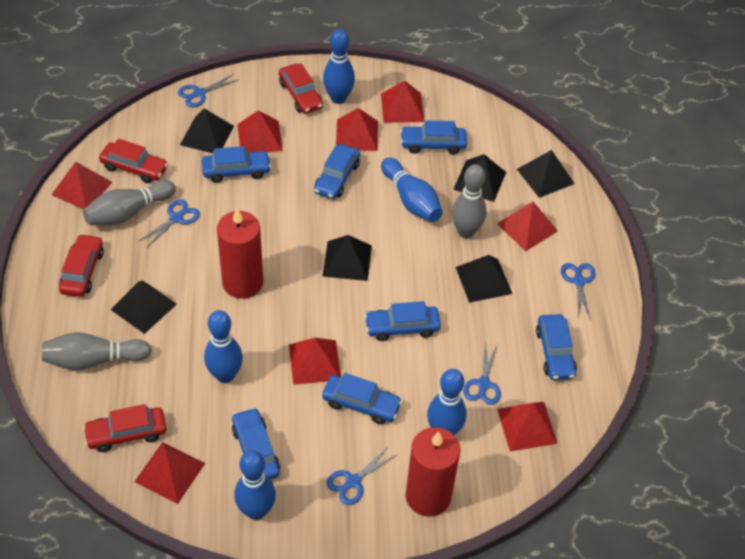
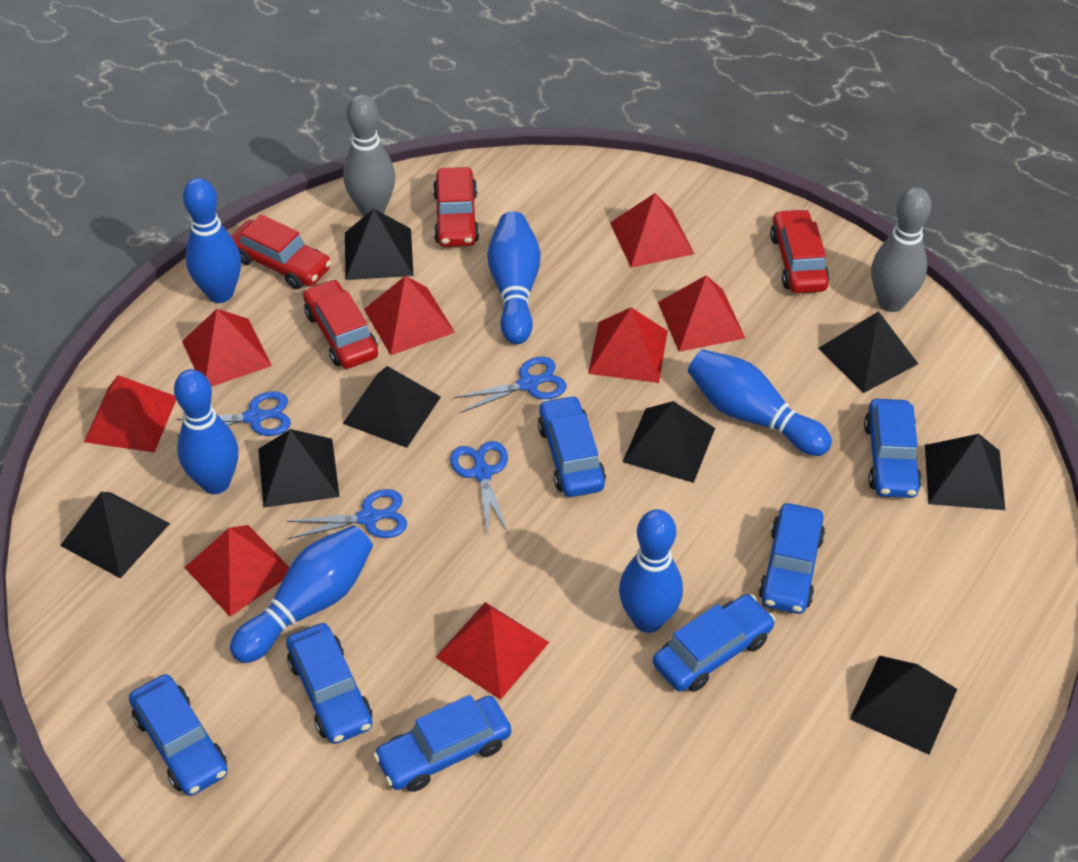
black pyramid: 6 -> 8
blue bowling pin: 5 -> 6
blue scissors: 5 -> 4
grey bowling pin: 3 -> 2
red candle: 2 -> 0

